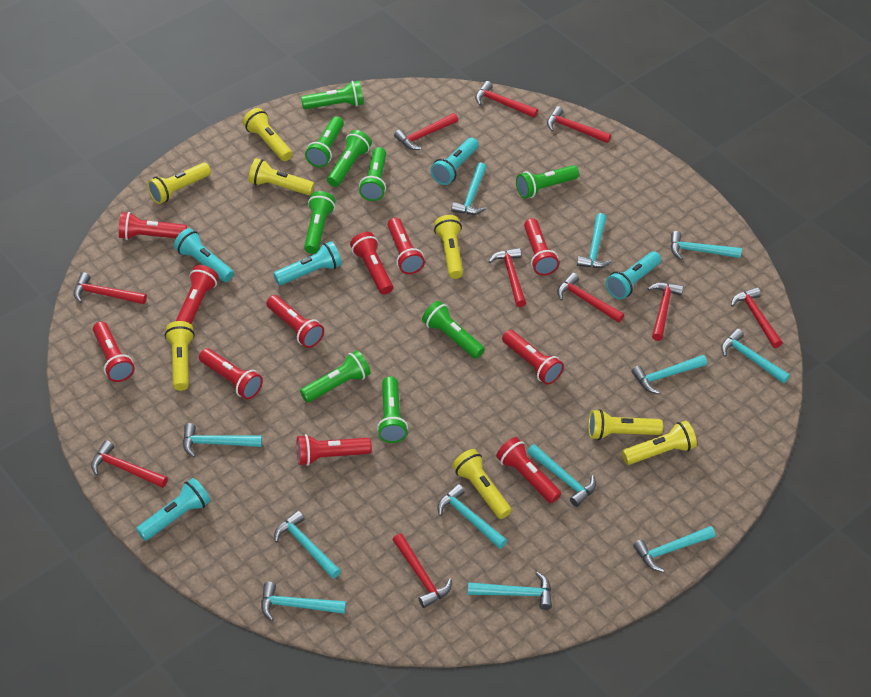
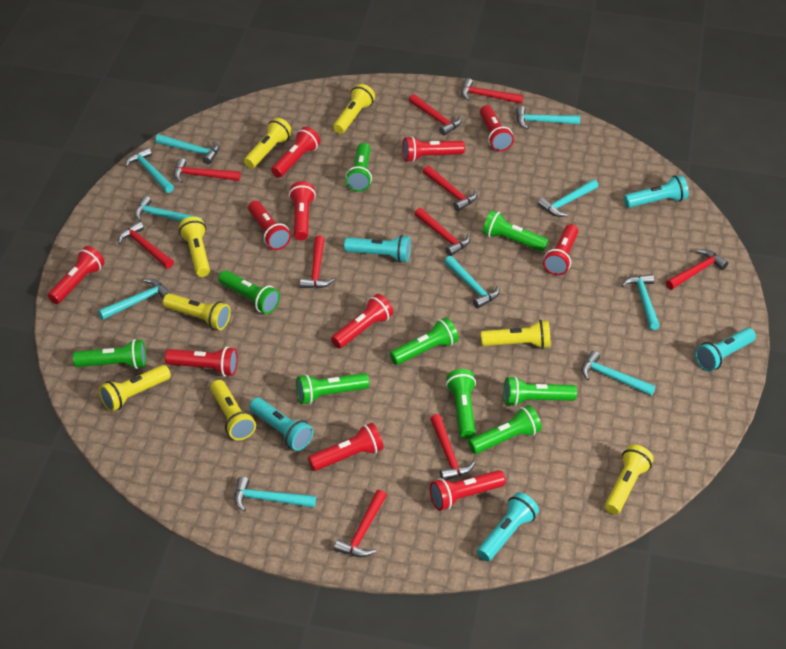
turquoise hammer: 12 -> 10

